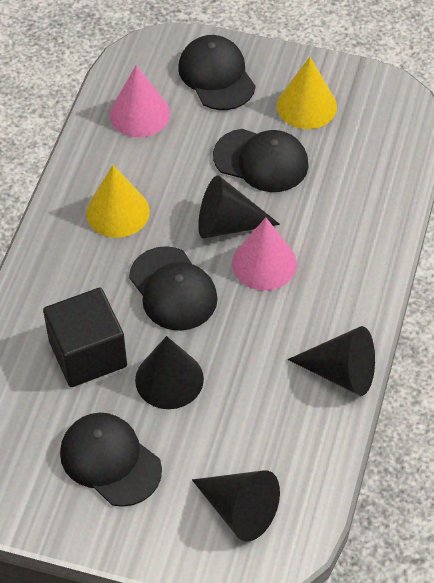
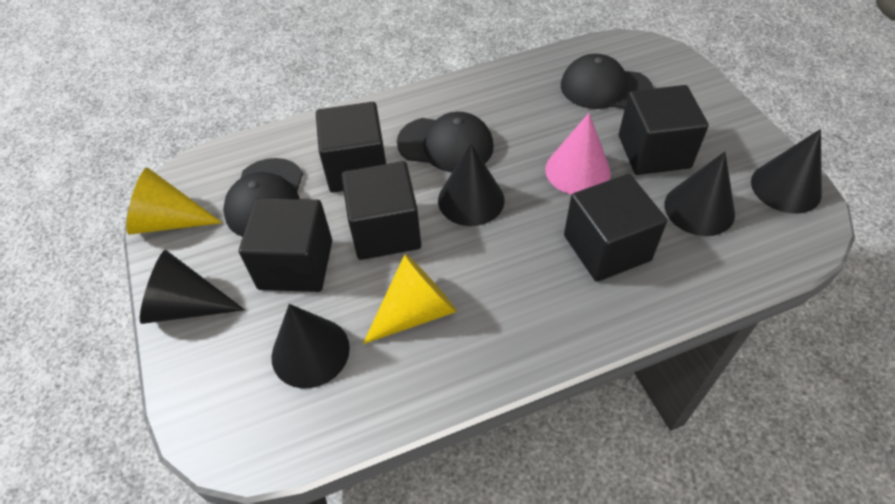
black cap: 4 -> 3
black cone: 4 -> 5
black cube: 1 -> 5
pink cone: 2 -> 1

